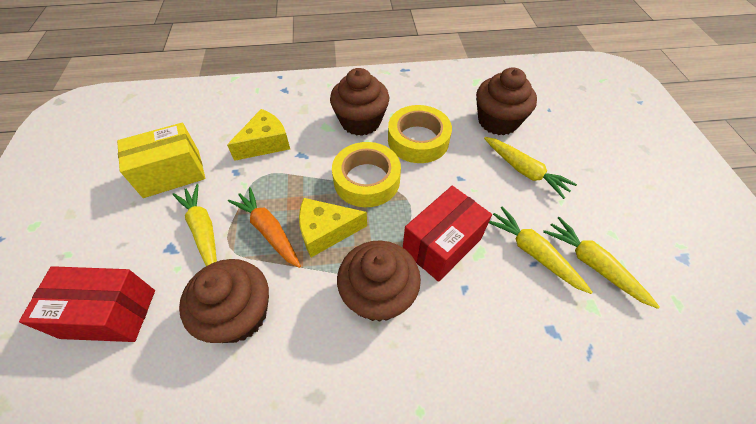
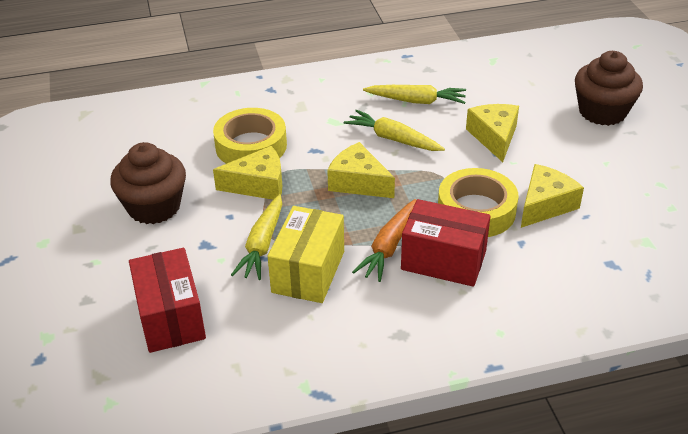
brown cupcake: 4 -> 2
yellow carrot: 4 -> 3
yellow cheese: 2 -> 4

